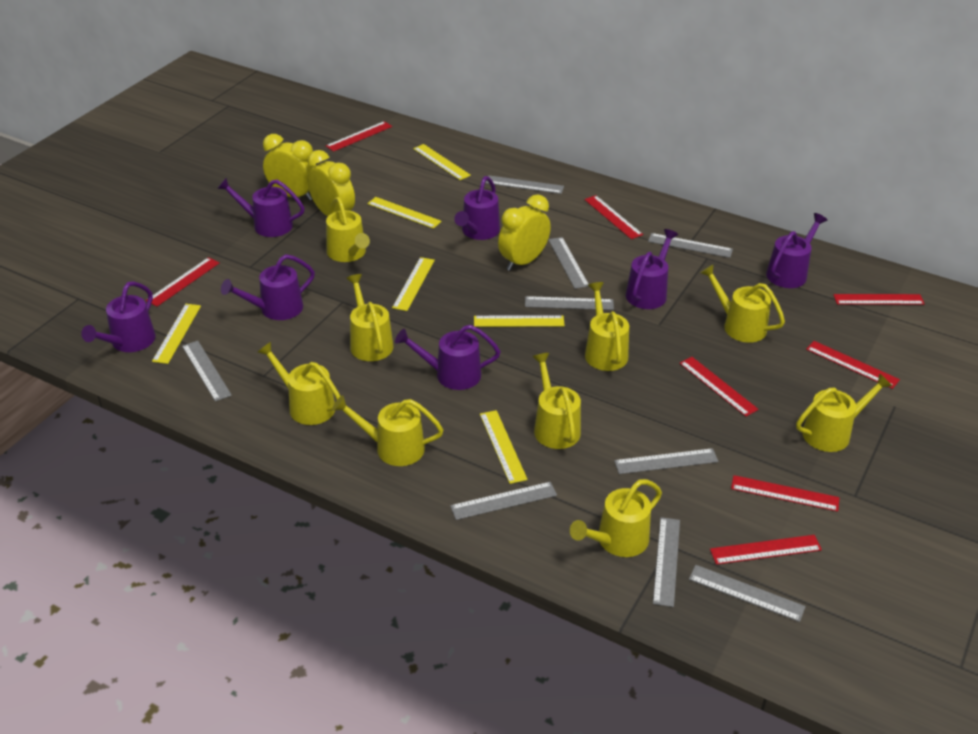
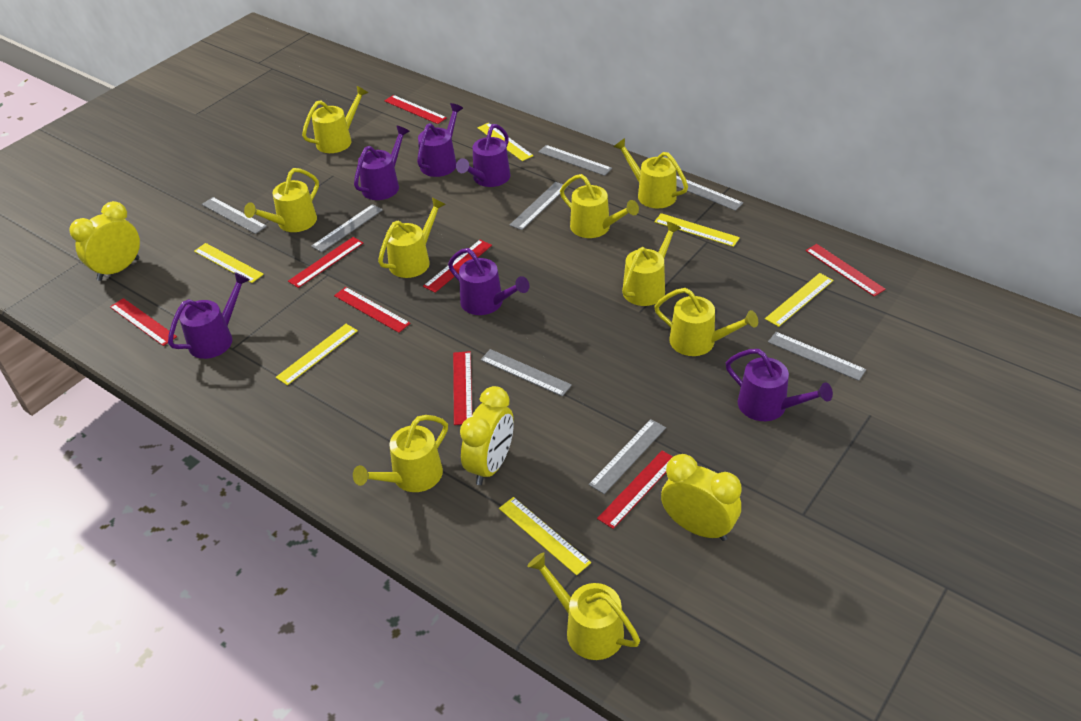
grey ruler: 9 -> 8
purple watering can: 7 -> 6

